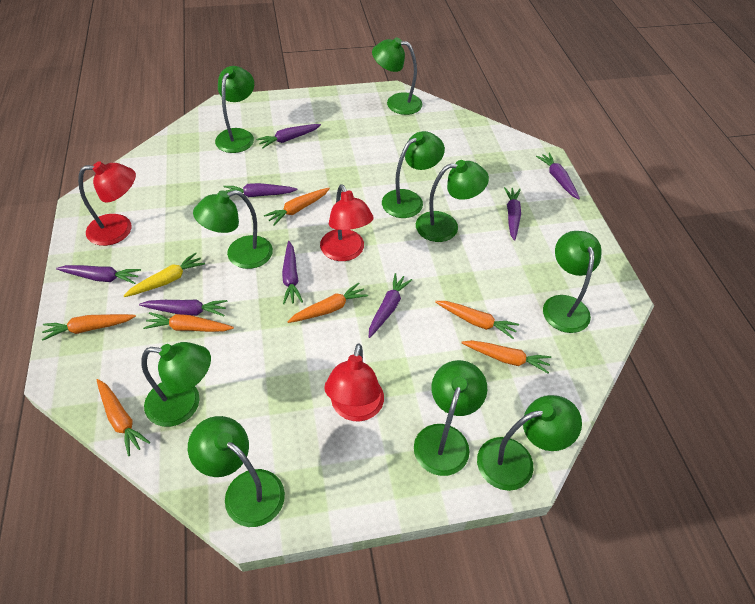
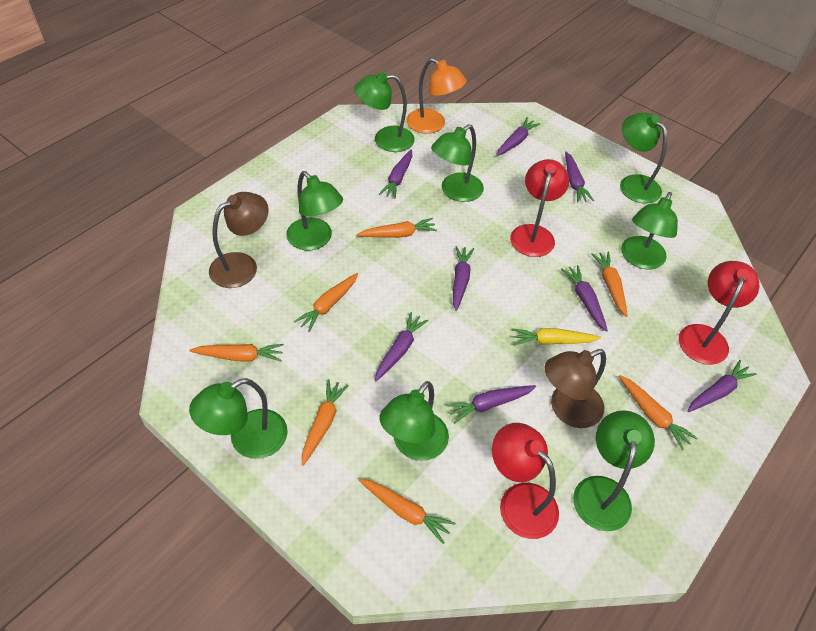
brown lamp: 0 -> 2
green lamp: 10 -> 8
orange lamp: 0 -> 1

